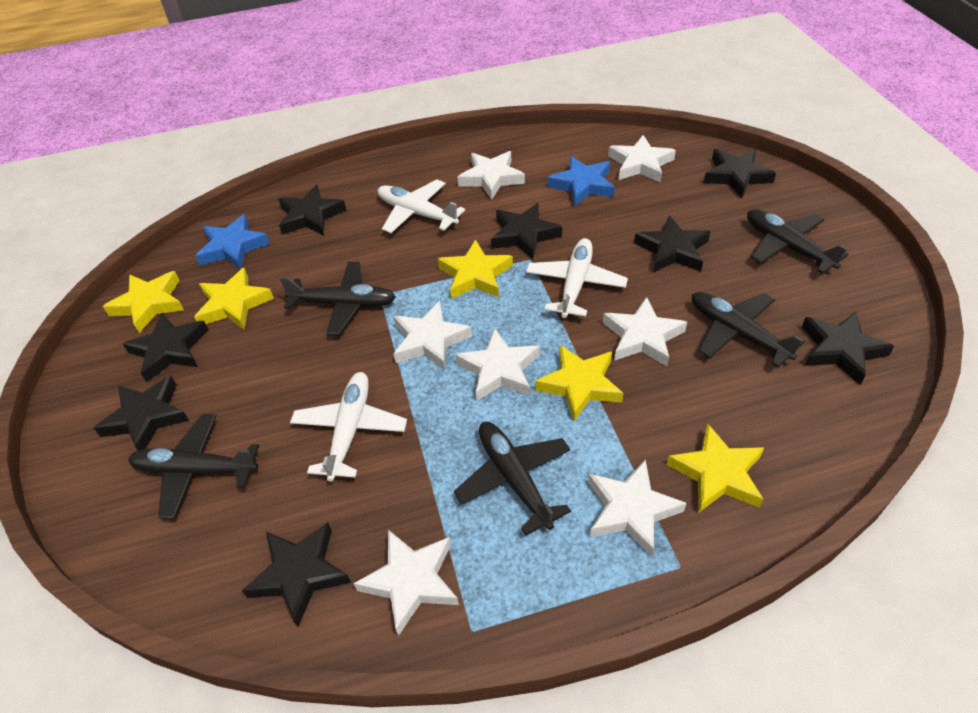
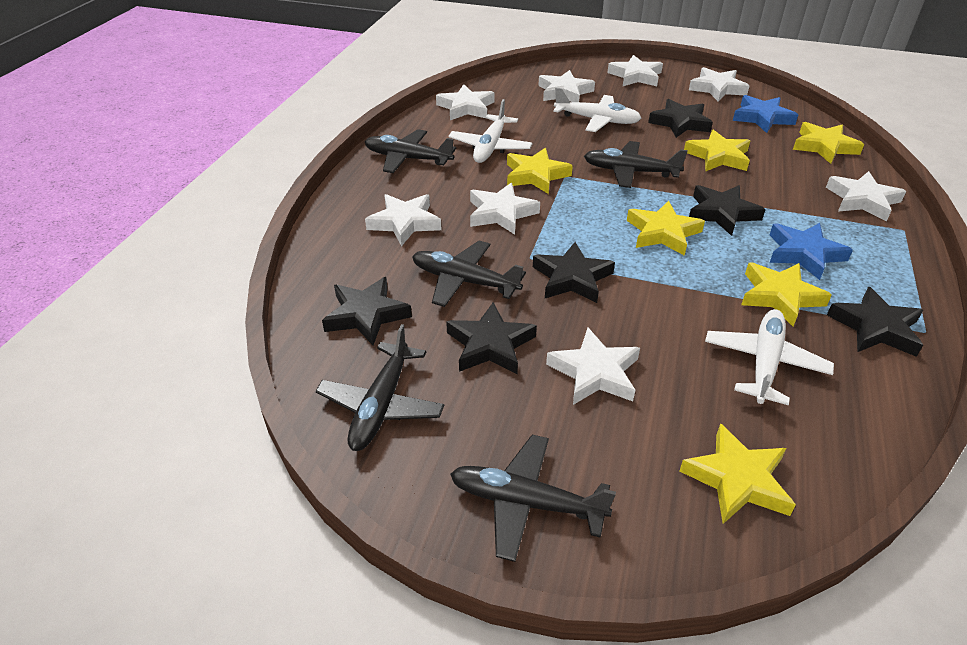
black star: 8 -> 6
white star: 7 -> 8
yellow star: 5 -> 6

